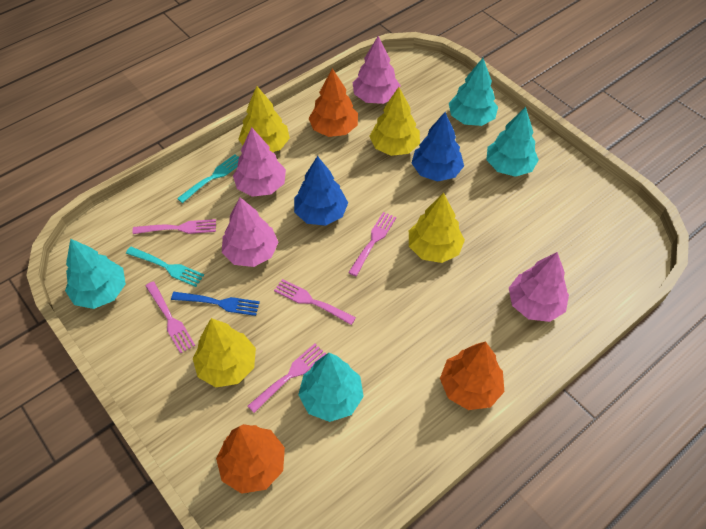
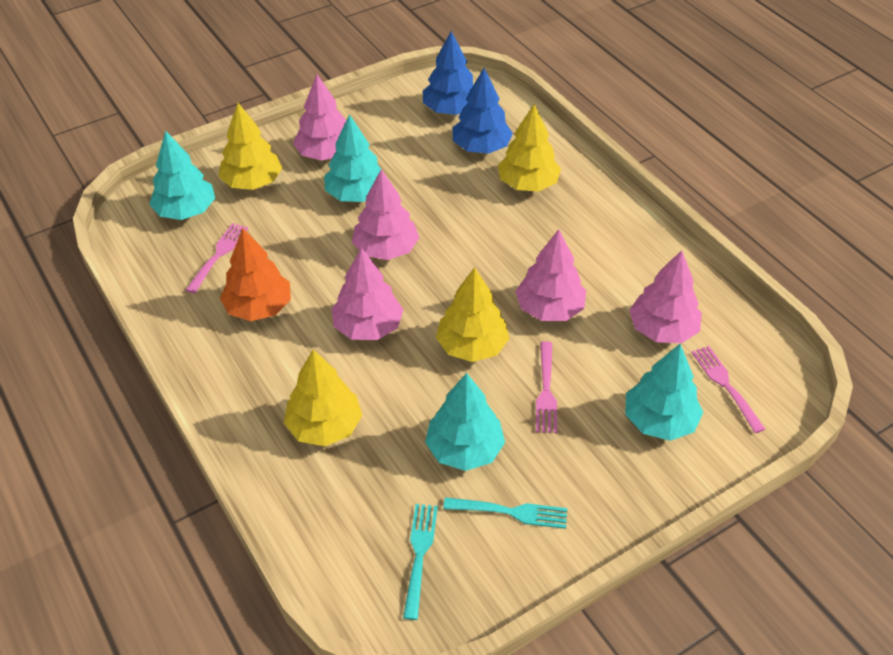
blue fork: 1 -> 0
orange tree: 3 -> 1
pink fork: 5 -> 3
pink tree: 4 -> 5

